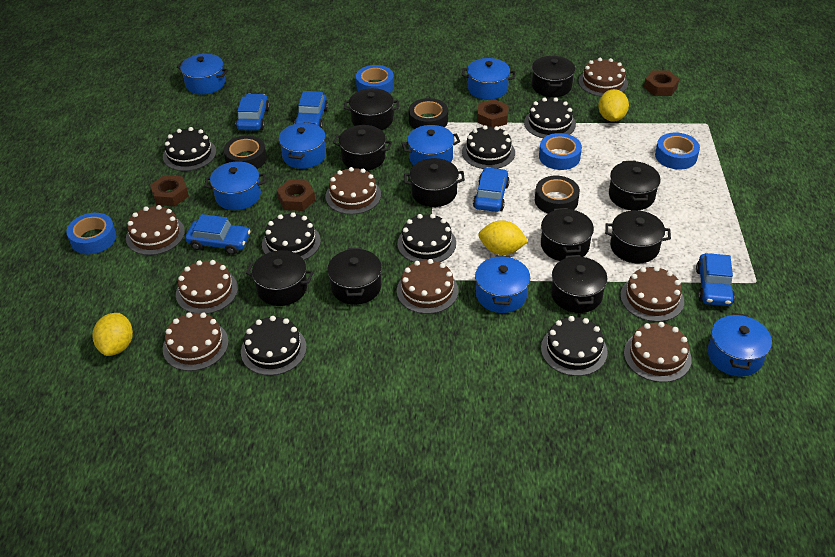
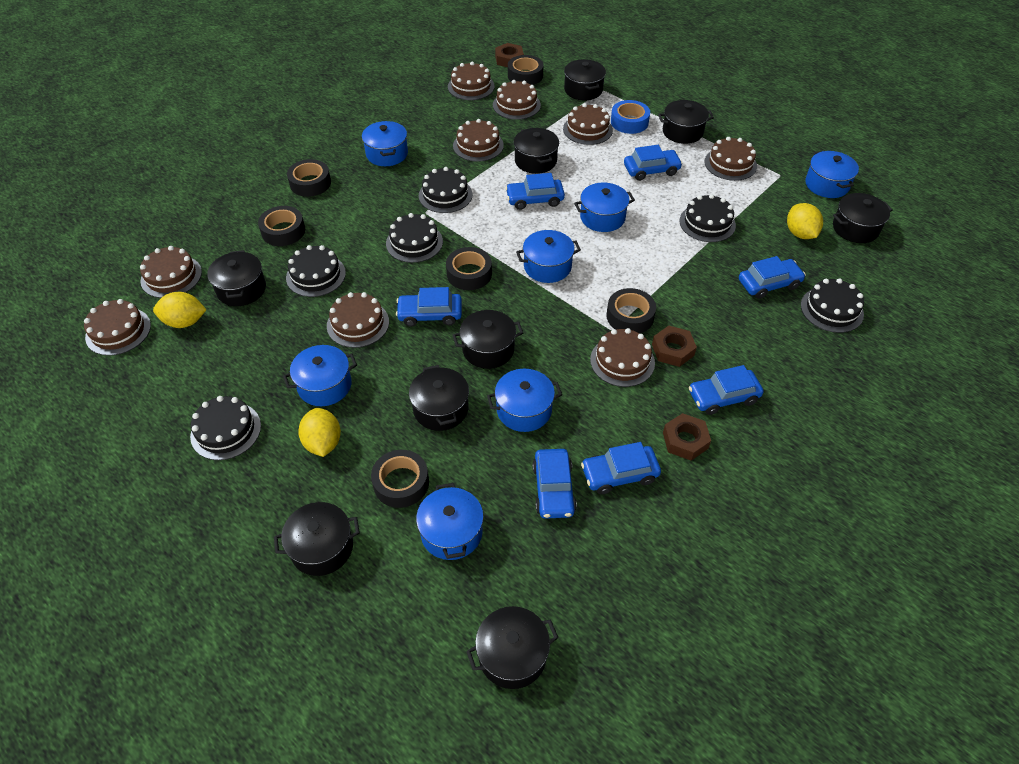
black cake: 7 -> 6
black pot: 10 -> 9
black tape: 3 -> 6
blue car: 5 -> 7
blue tape: 4 -> 1
brown cake: 8 -> 9
brown nut: 4 -> 3

